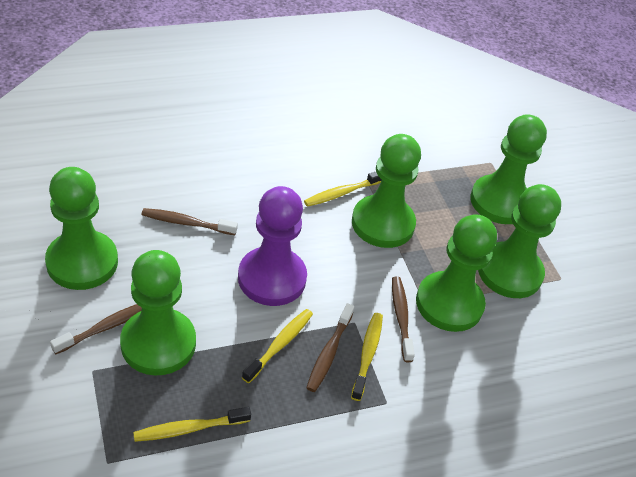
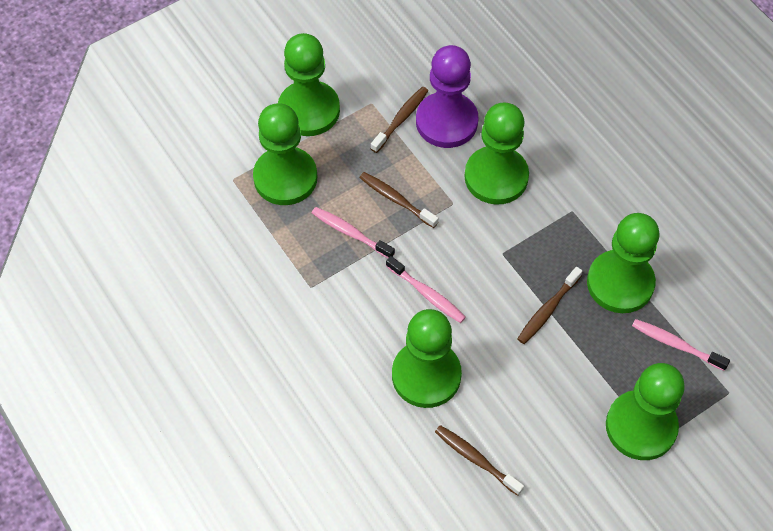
pink toothbrush: 0 -> 3
yellow toothbrush: 4 -> 0

